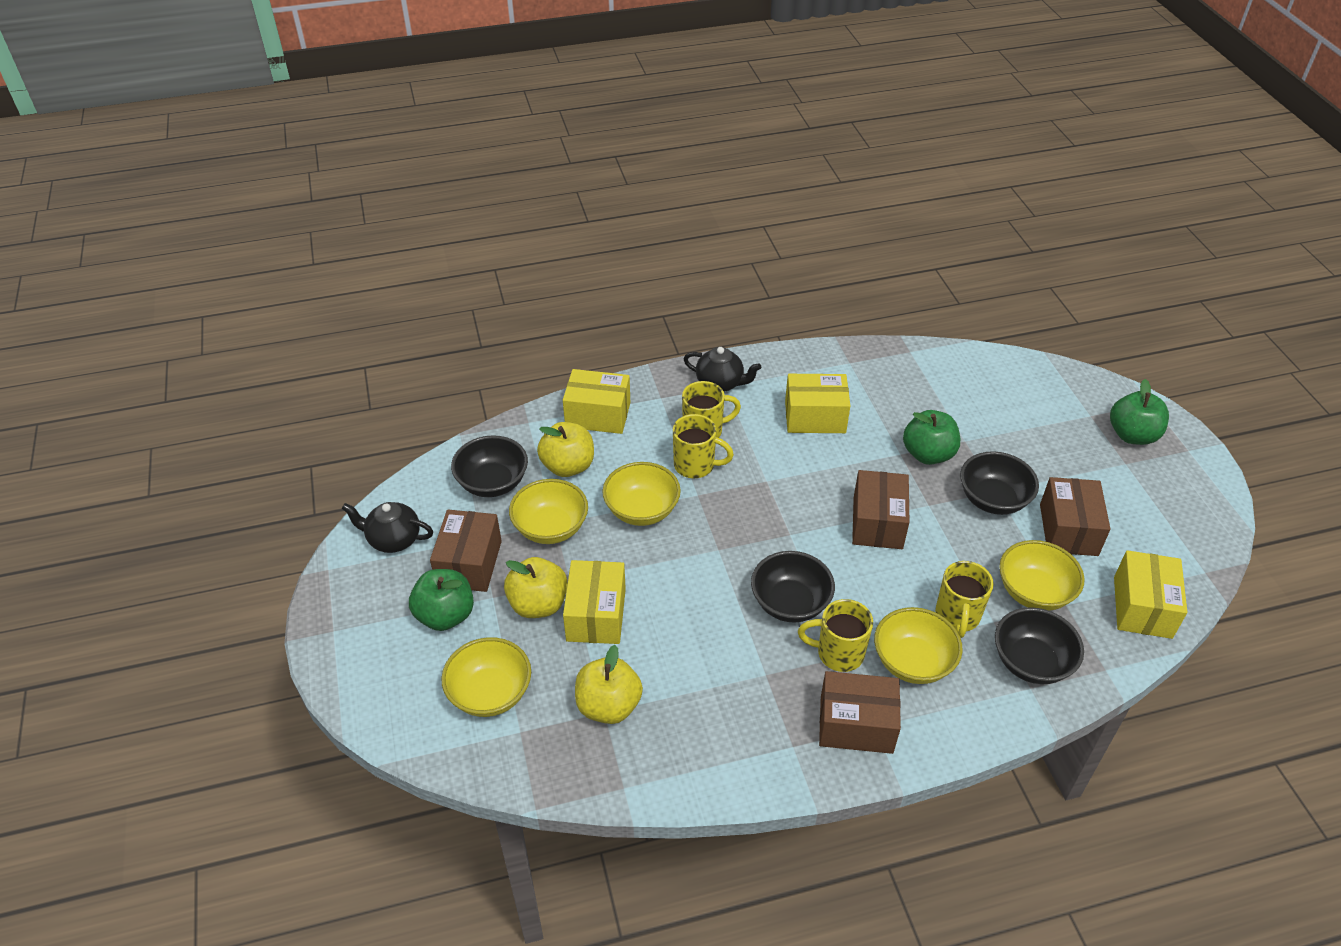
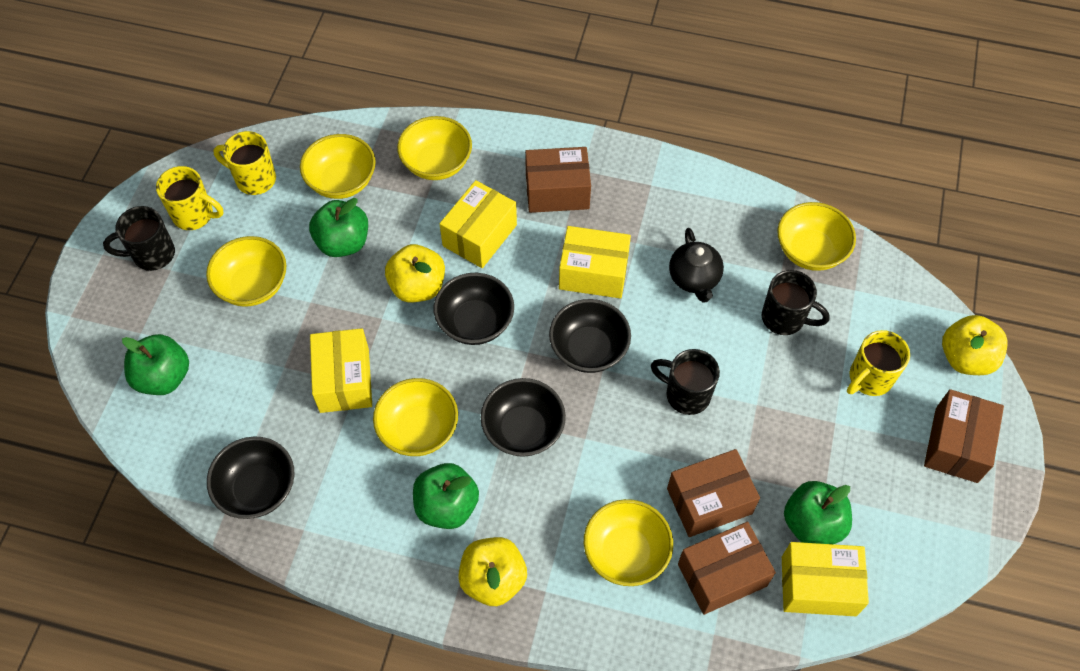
black mug: 0 -> 3
black teapot: 2 -> 1
green apple: 3 -> 4
yellow bowl: 5 -> 6
yellow mug: 4 -> 3

